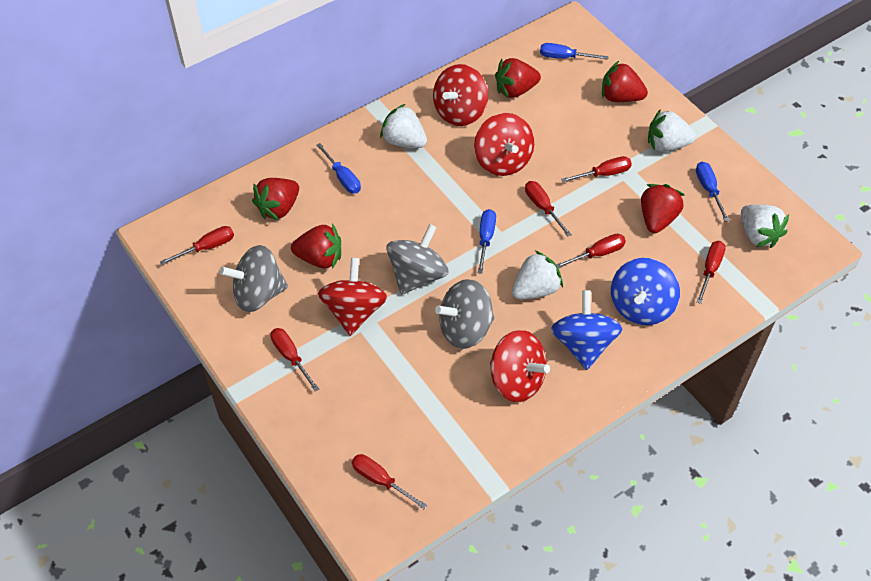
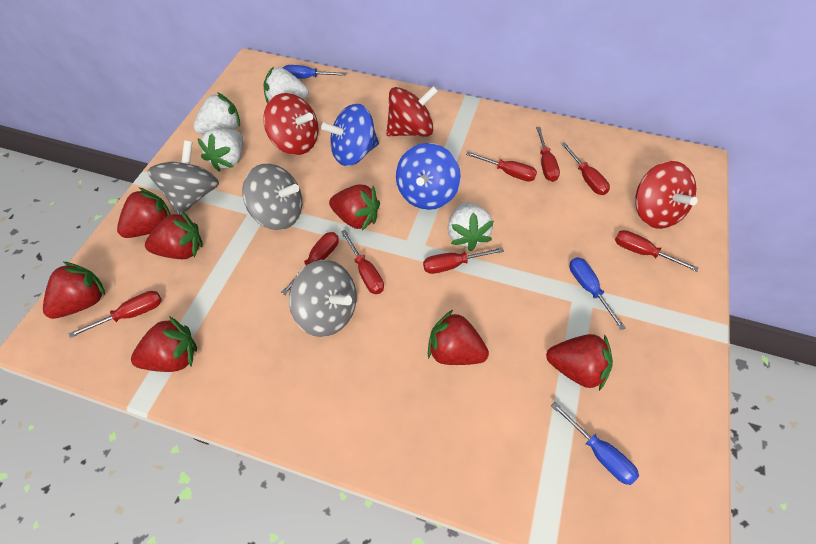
blue screwdriver: 4 -> 3
red screwdriver: 7 -> 8
red spinning top: 4 -> 3
red strawberry: 5 -> 7

